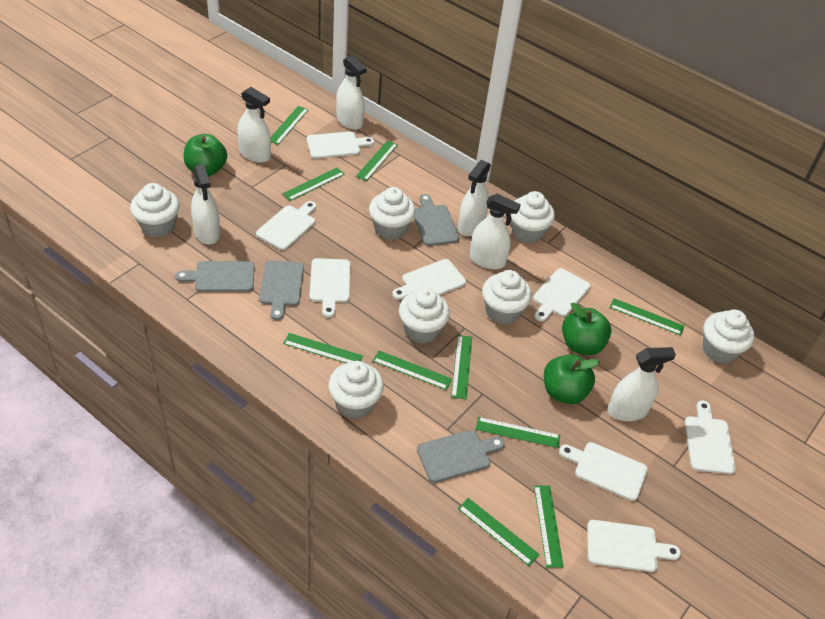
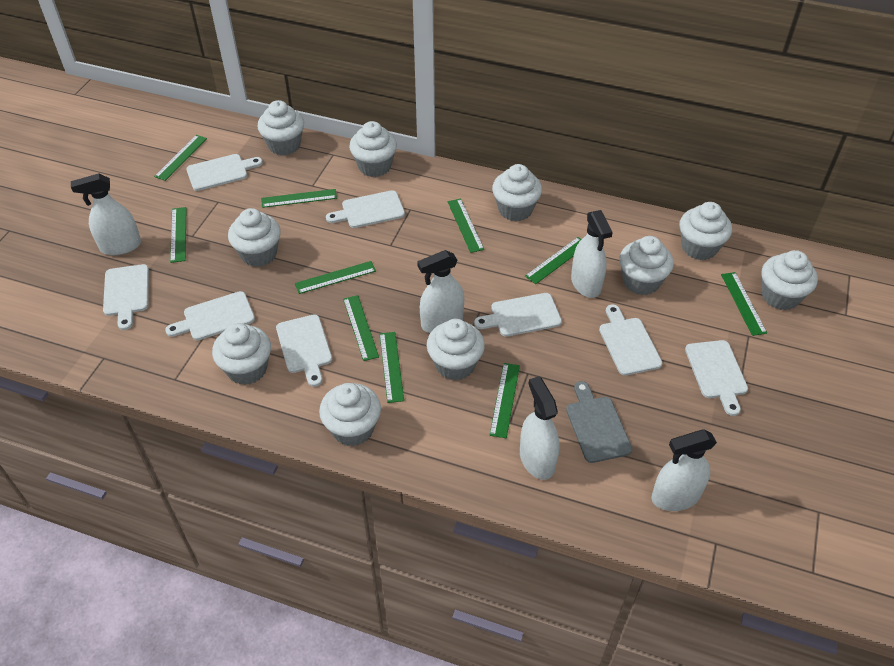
green apple: 3 -> 0
grey cutting board: 4 -> 1
white cupcake: 7 -> 10
white spray bottle: 6 -> 5

